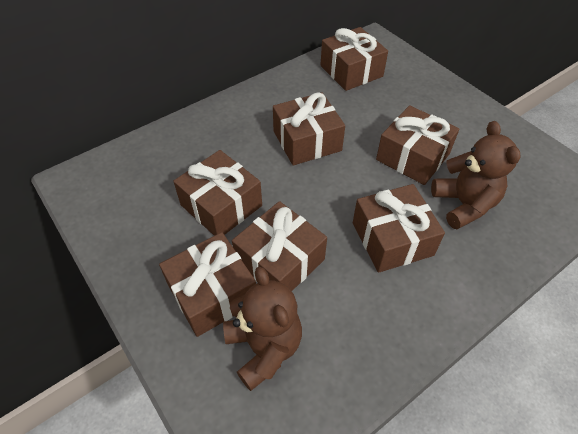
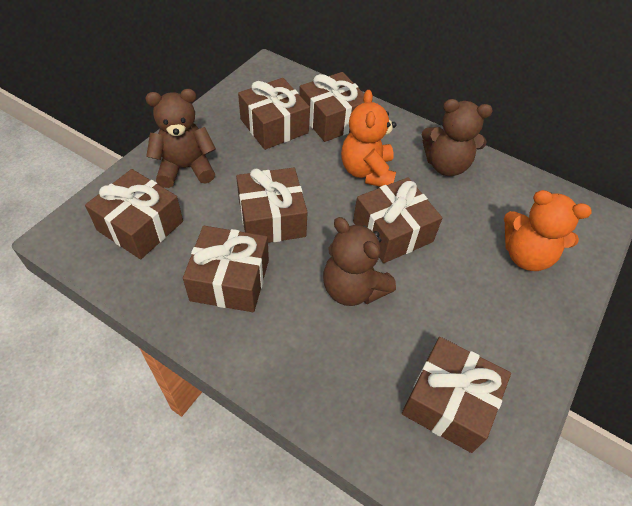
brown teddy bear: 2 -> 3
orange teddy bear: 0 -> 2

